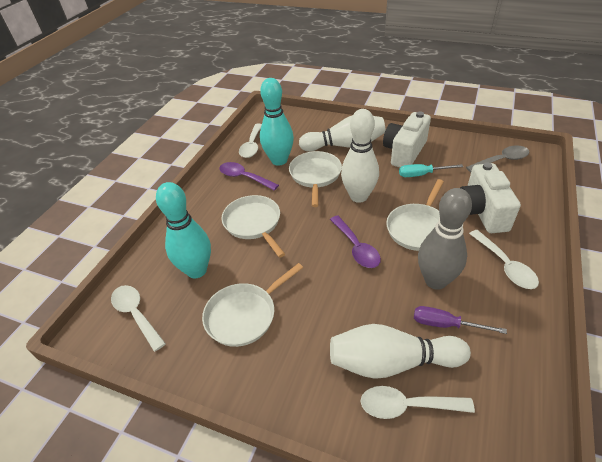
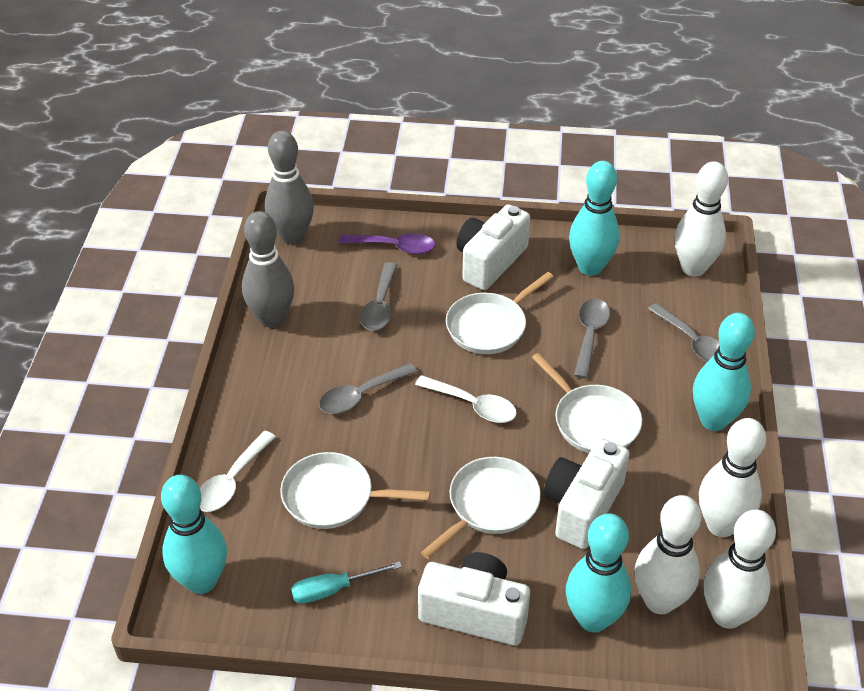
grey bowling pin: 1 -> 2
grey spoon: 1 -> 4
purple screwdriver: 1 -> 0
purple spoon: 2 -> 1
turquoise bowling pin: 2 -> 4
white bowling pin: 3 -> 4
white camera: 2 -> 3
white spoon: 4 -> 2

